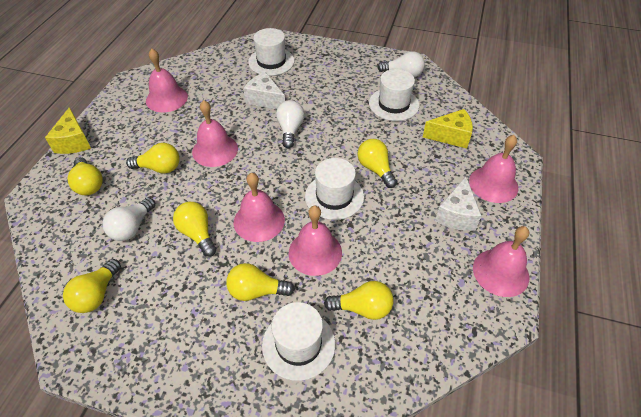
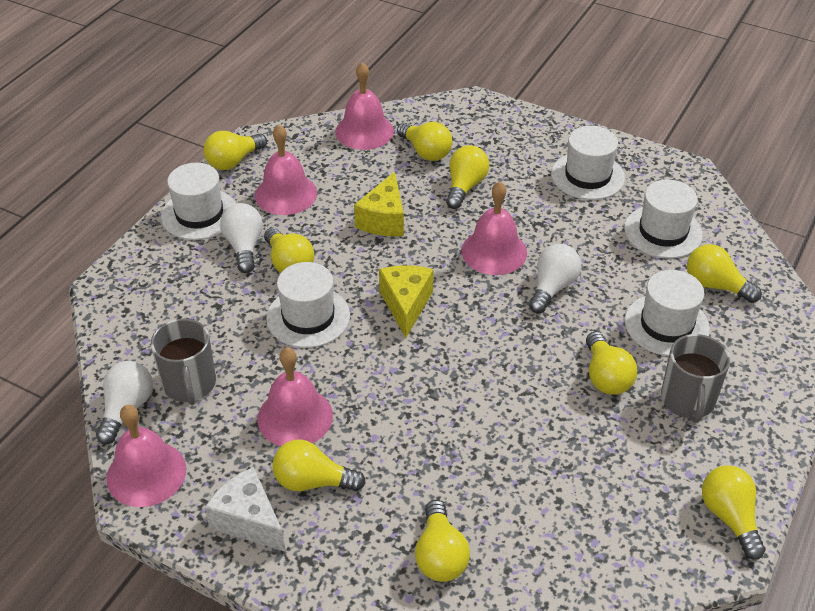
grey mug: 0 -> 2
pink bell: 6 -> 5
white cheese: 2 -> 1
white hat: 4 -> 5
yellow light bulb: 7 -> 9

